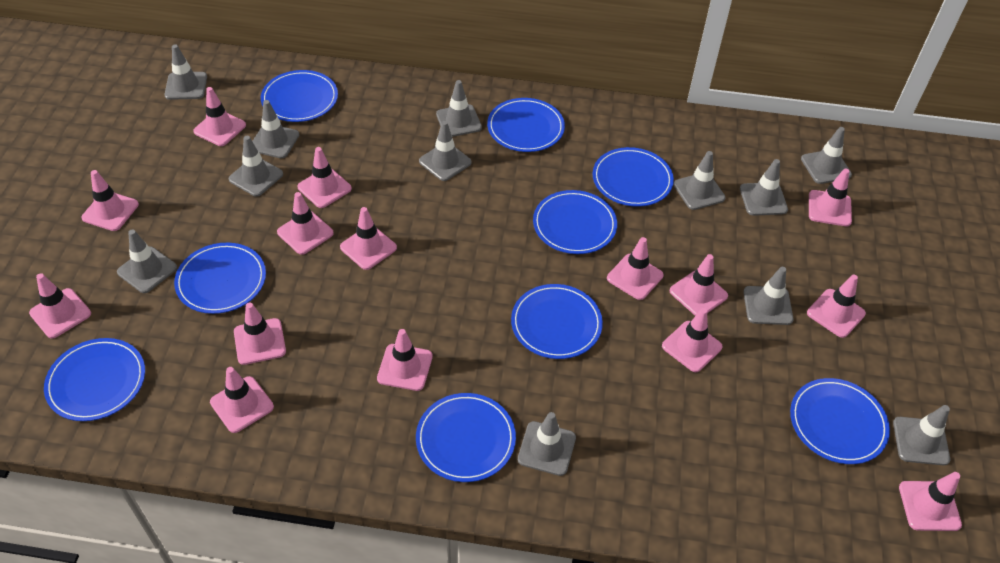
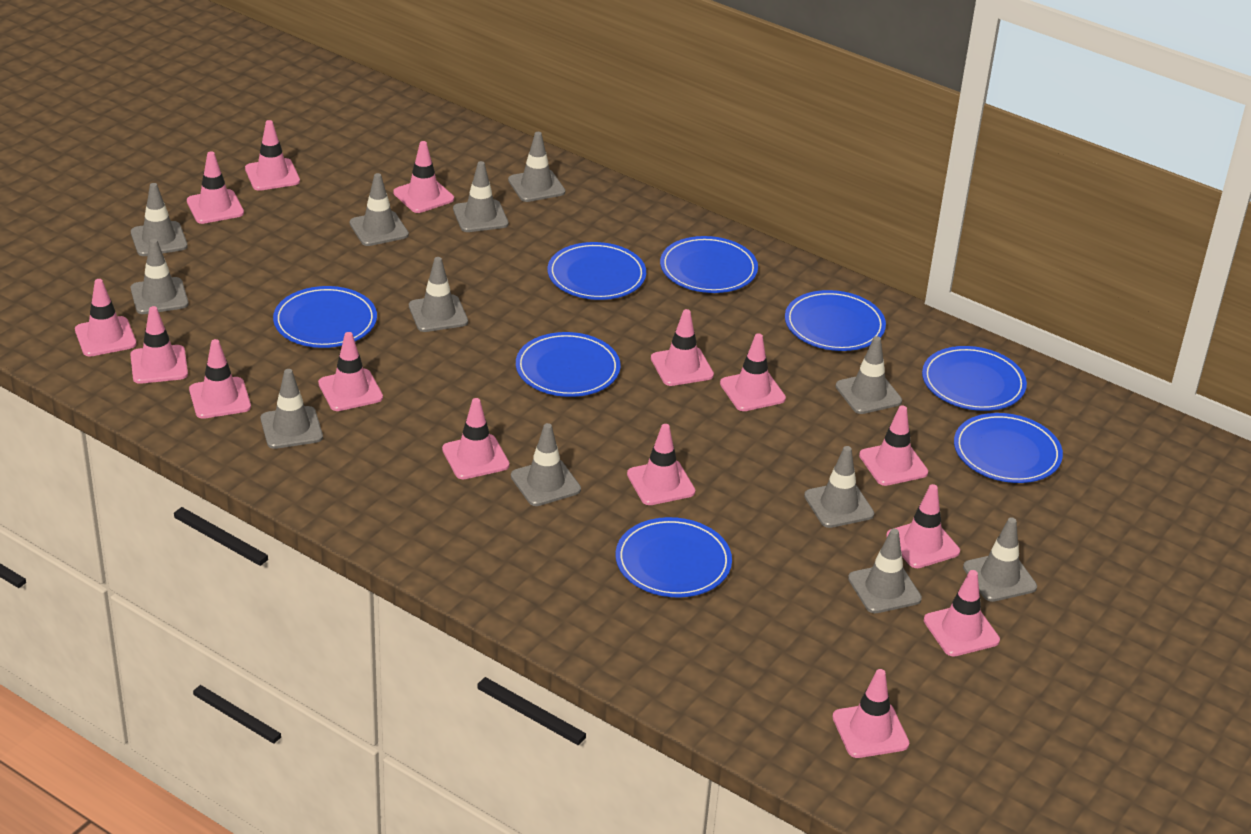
blue plate: 9 -> 8

